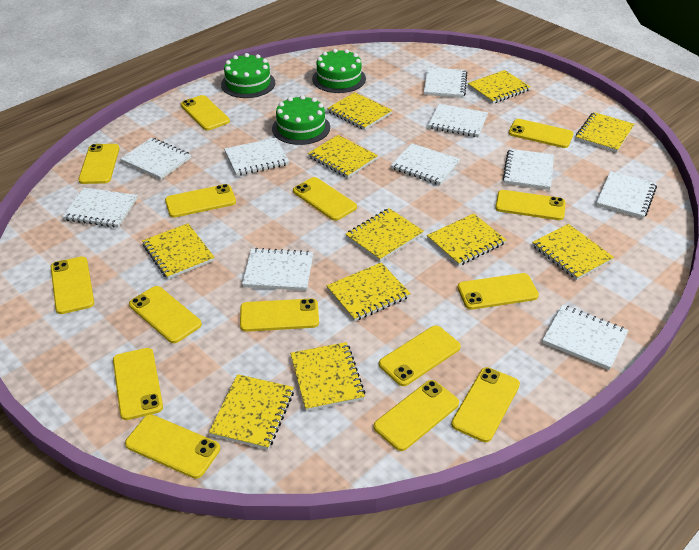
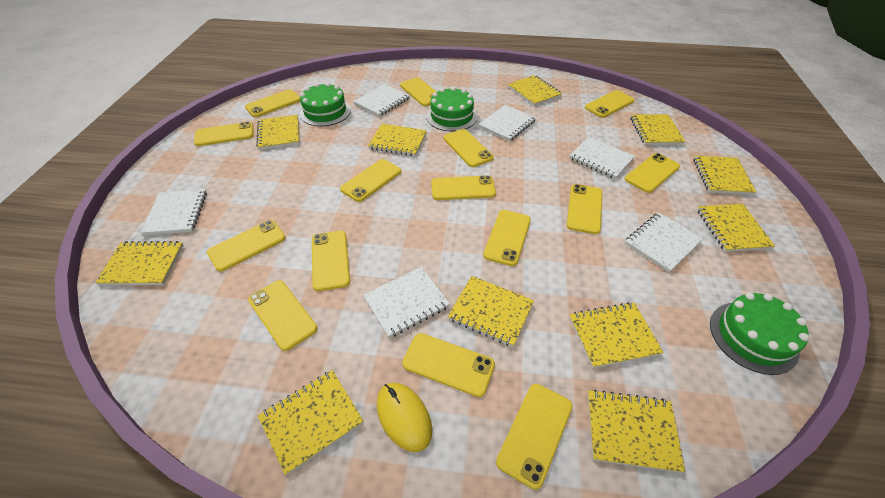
white notebook: 10 -> 6
yellow mouse: 0 -> 1

